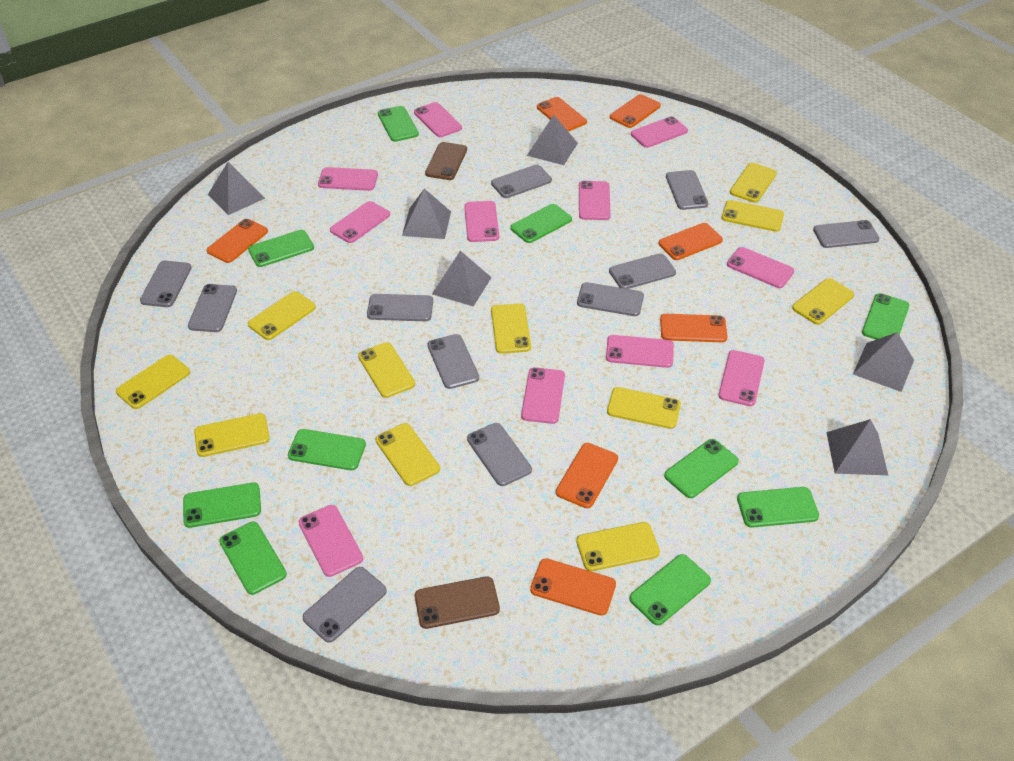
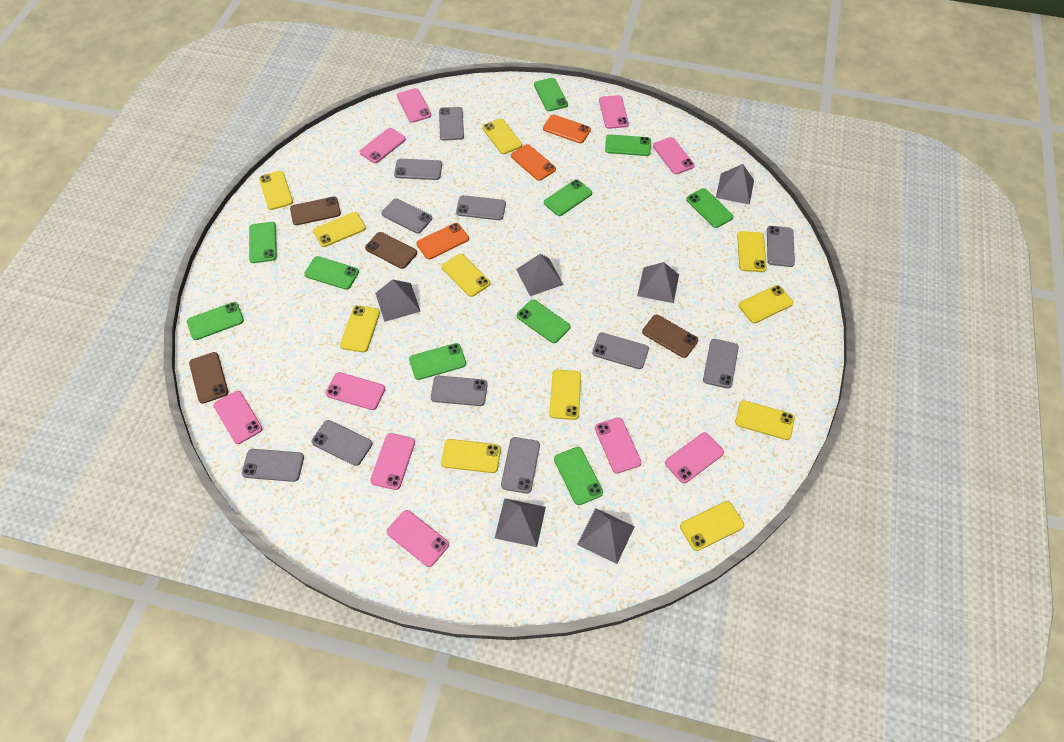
brown phone: 2 -> 4
orange phone: 7 -> 3
pink phone: 11 -> 10

